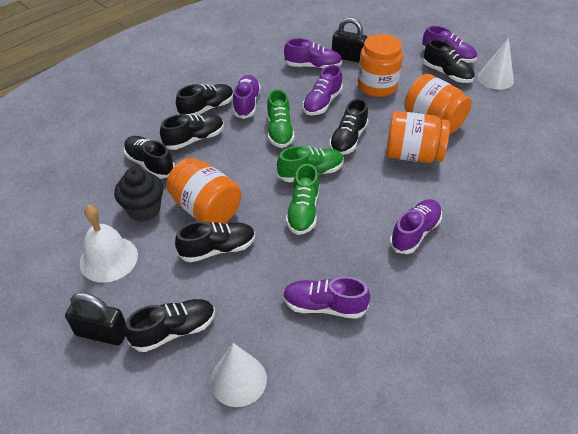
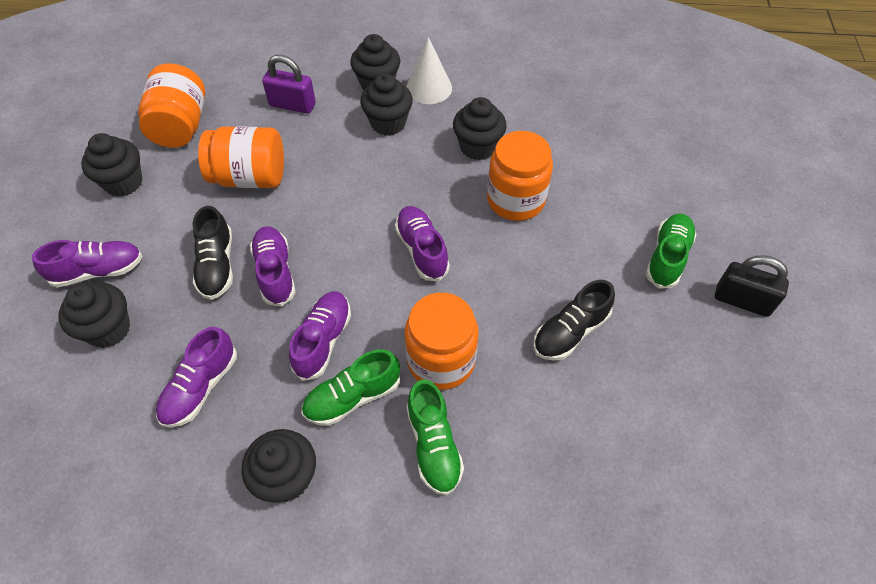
black cupcake: 1 -> 6
black padlock: 2 -> 1
black shoe: 7 -> 2
purple padlock: 0 -> 1
purple shoe: 6 -> 5
white bell: 1 -> 0
white cone: 2 -> 1

